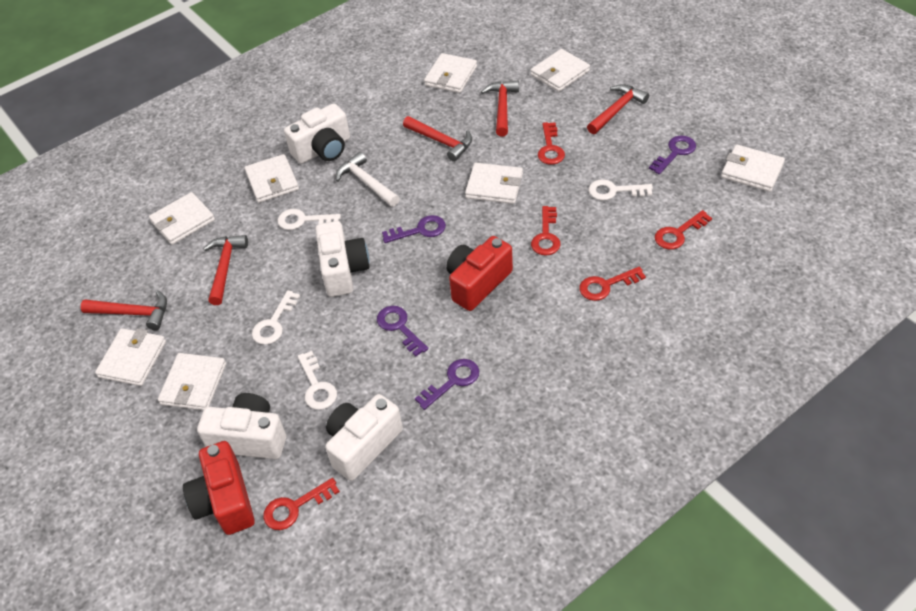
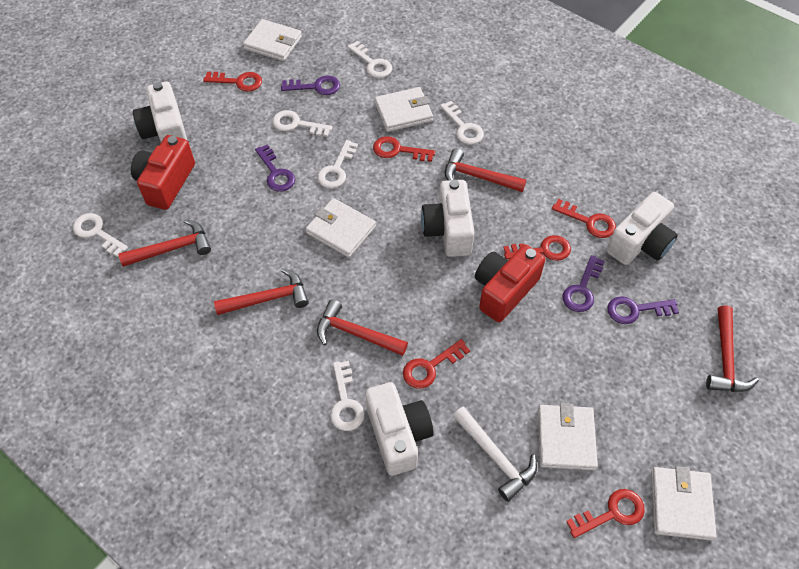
red key: 5 -> 6
white key: 4 -> 6
white wallet: 8 -> 5

